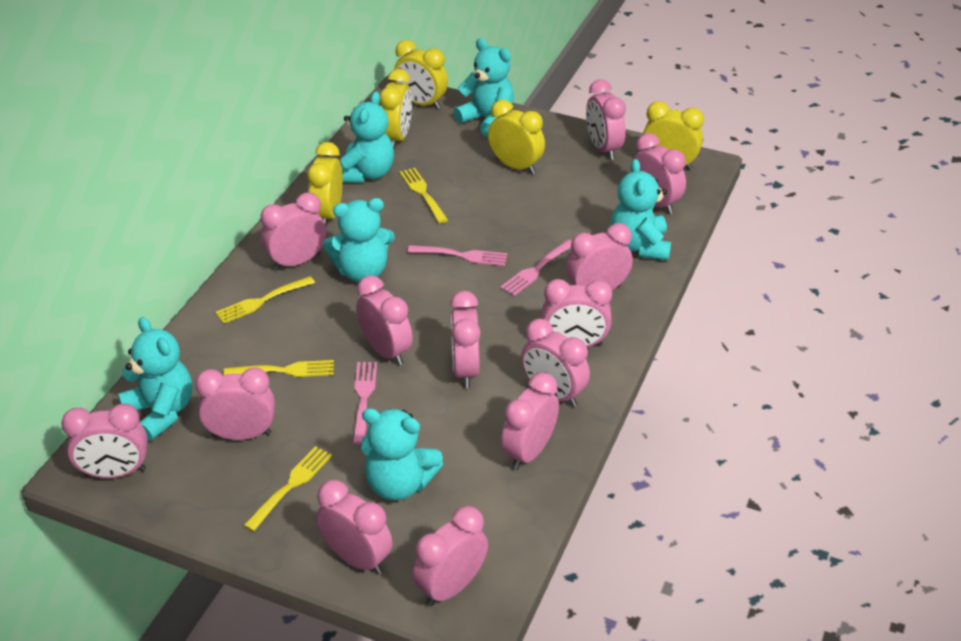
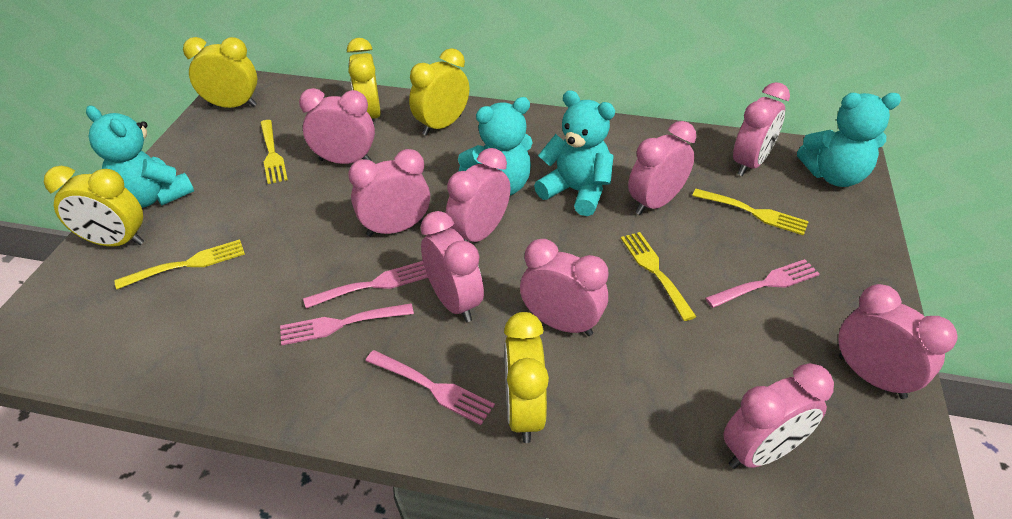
pink clock: 13 -> 9
pink fork: 3 -> 4
turquoise teddy bear: 6 -> 4

